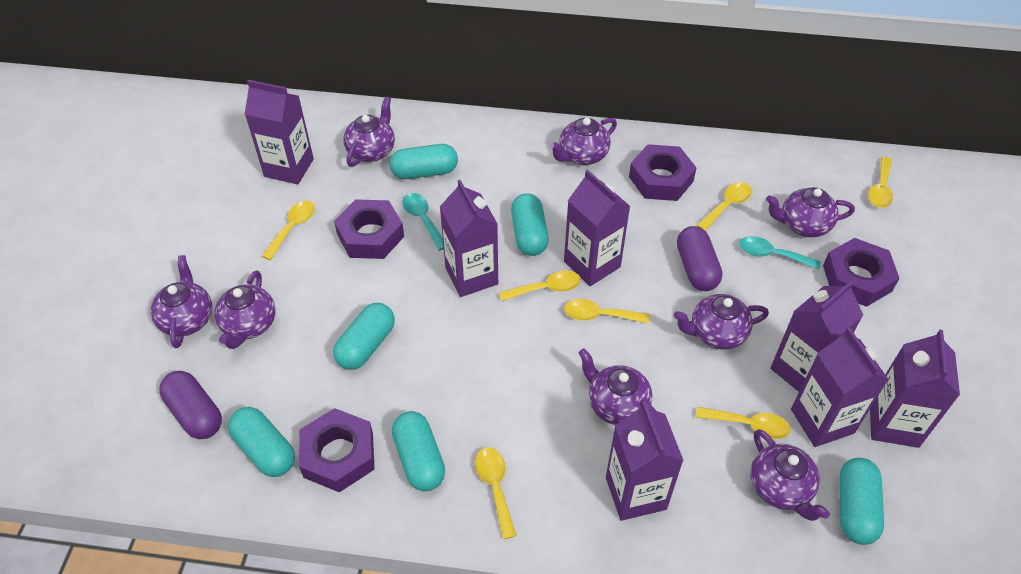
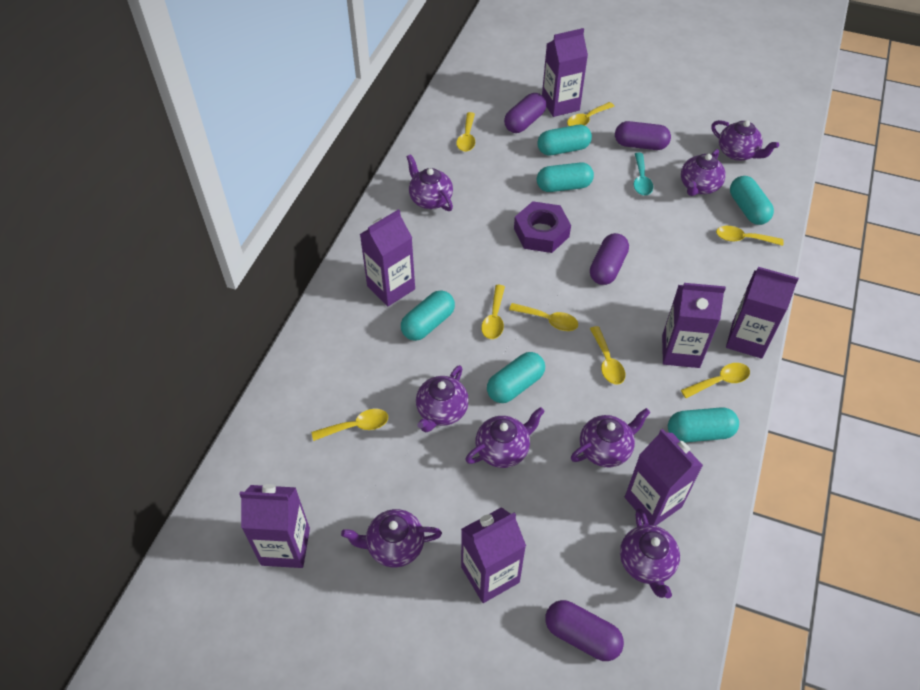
purple capsule: 2 -> 4
purple nut: 4 -> 1
turquoise spoon: 2 -> 1
yellow spoon: 7 -> 8

